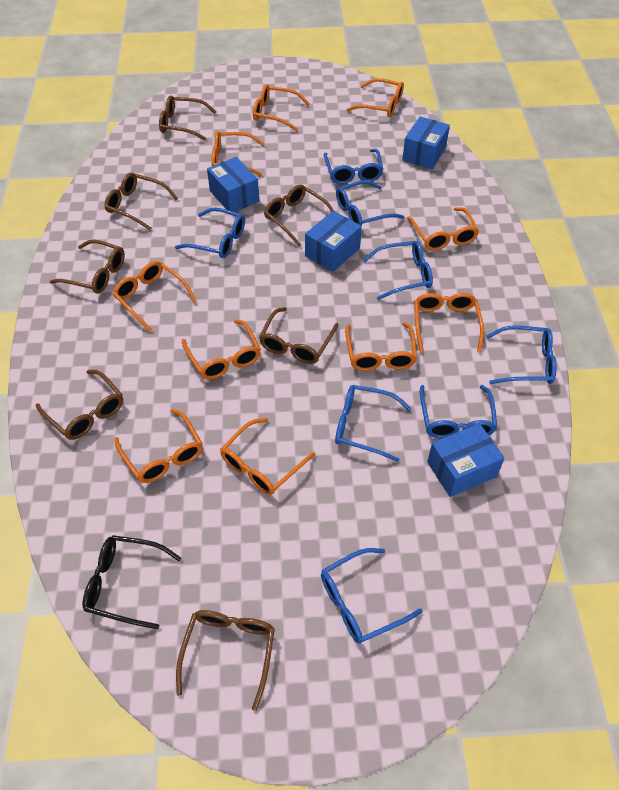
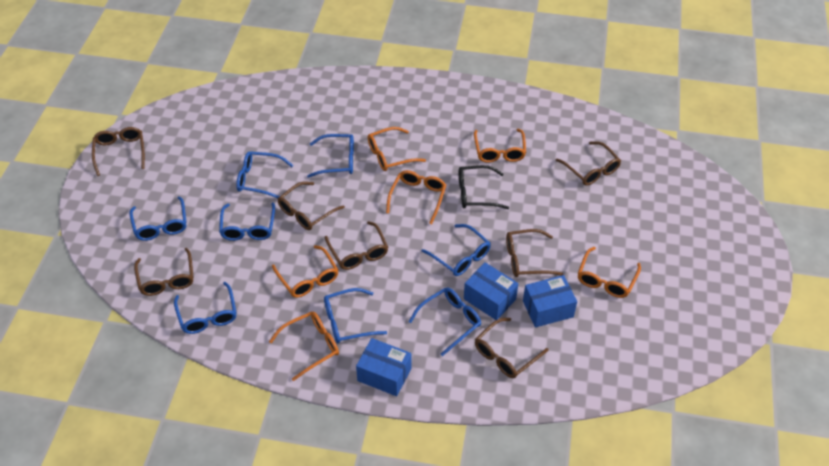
blue box: 4 -> 3
orange glasses: 10 -> 6

